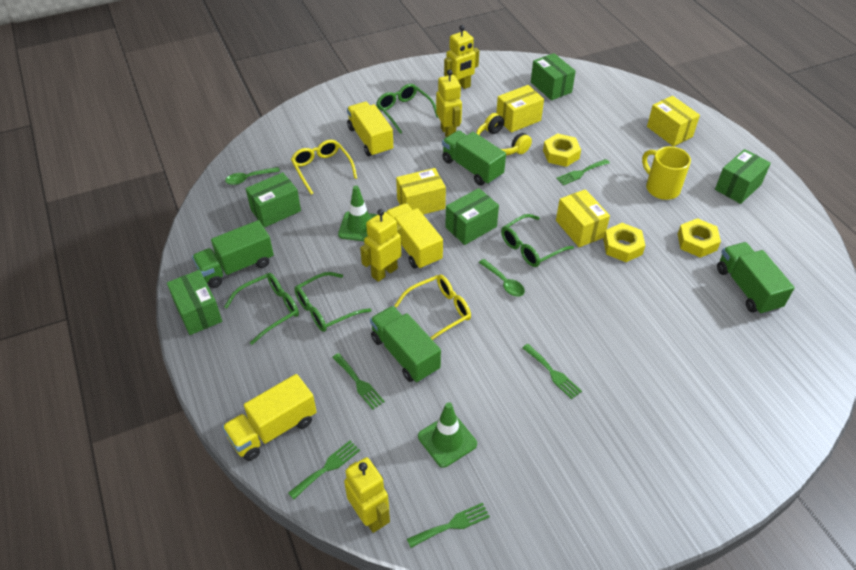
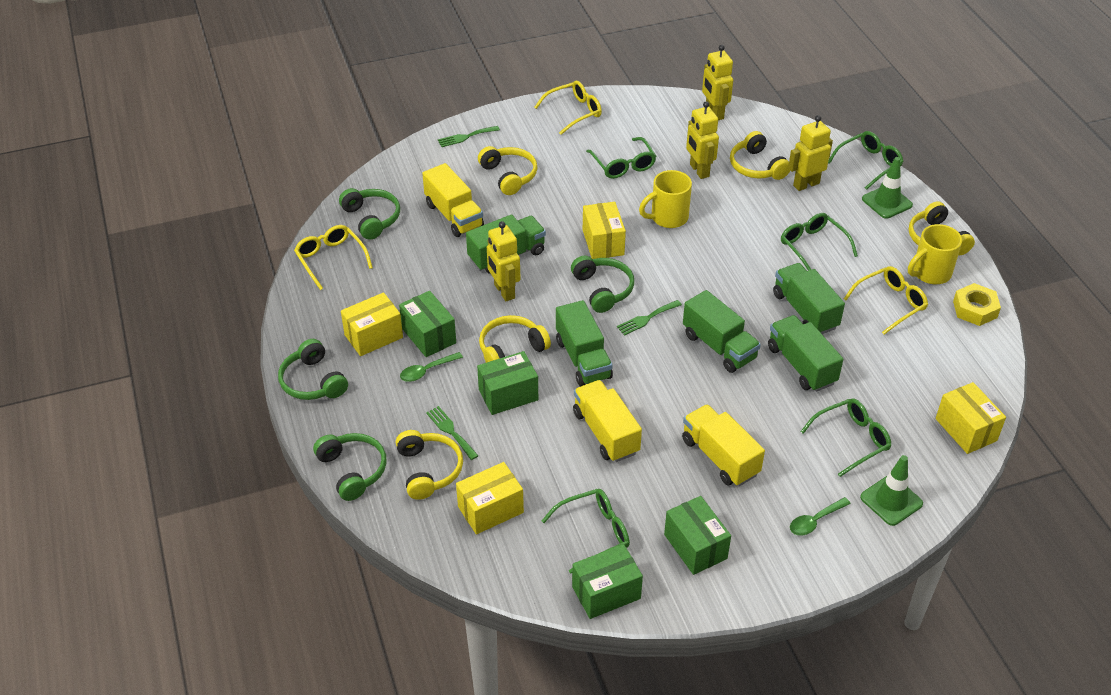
green box: 5 -> 4
green fork: 5 -> 3
green glasses: 4 -> 5
green headphones: 0 -> 4
green truck: 4 -> 5
yellow glasses: 2 -> 3
yellow headphones: 1 -> 5
yellow mug: 1 -> 2
yellow nut: 3 -> 1

